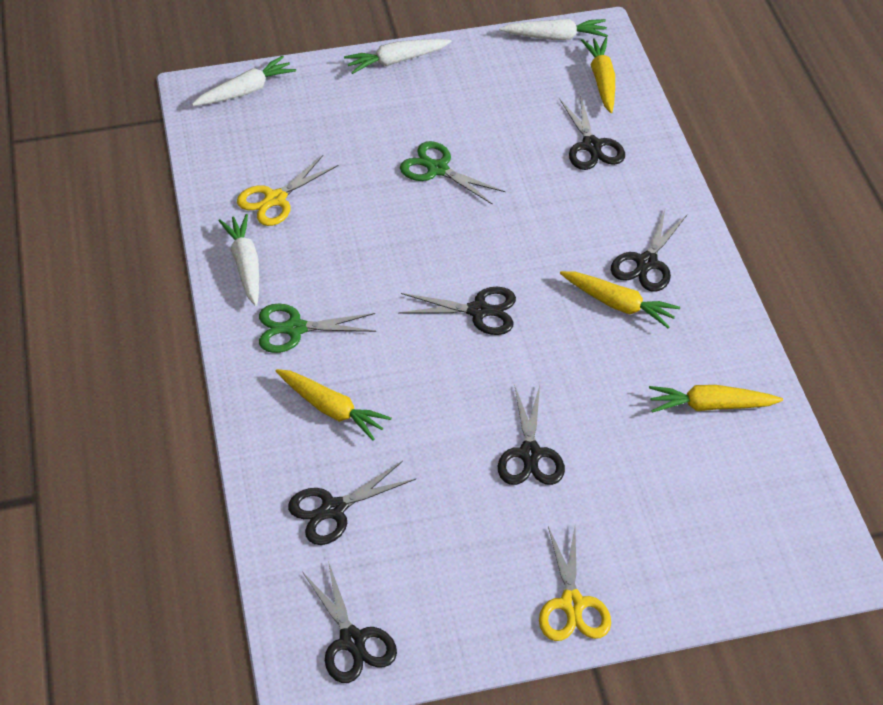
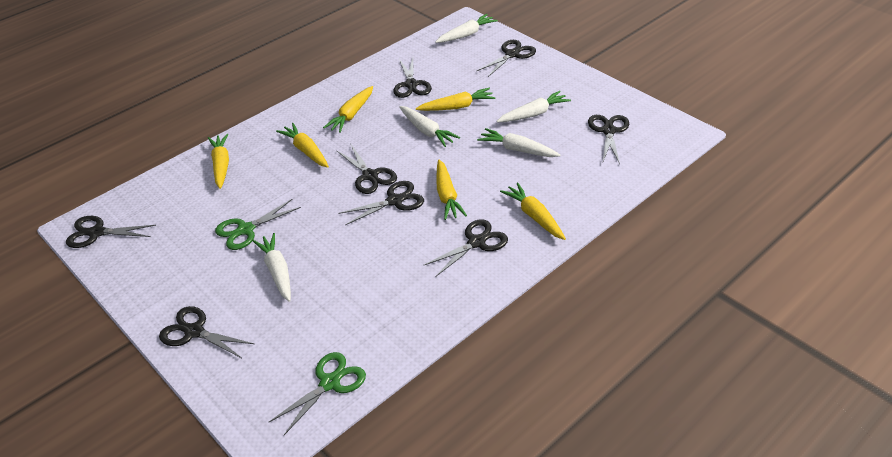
black scissors: 6 -> 8
white carrot: 4 -> 5
yellow carrot: 4 -> 6
yellow scissors: 2 -> 0

